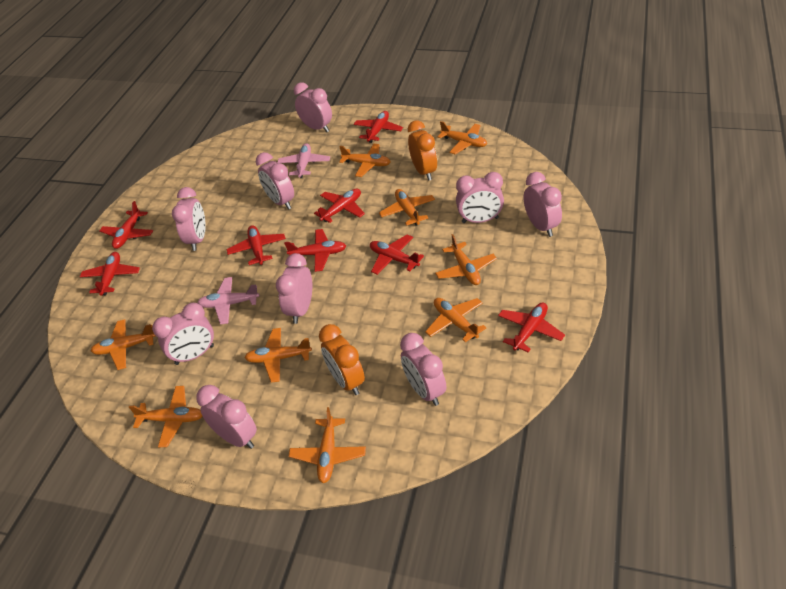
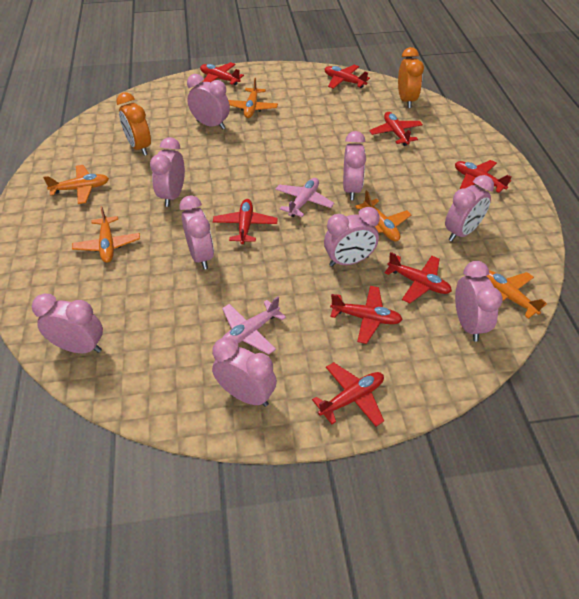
orange plane: 9 -> 5

